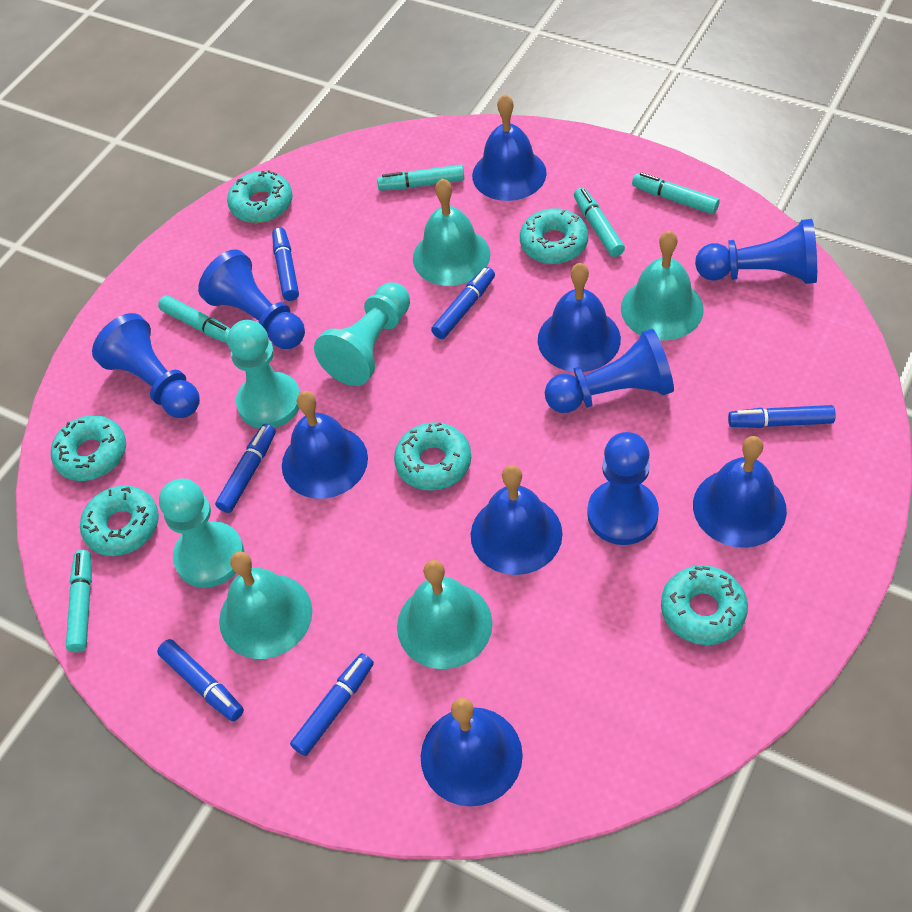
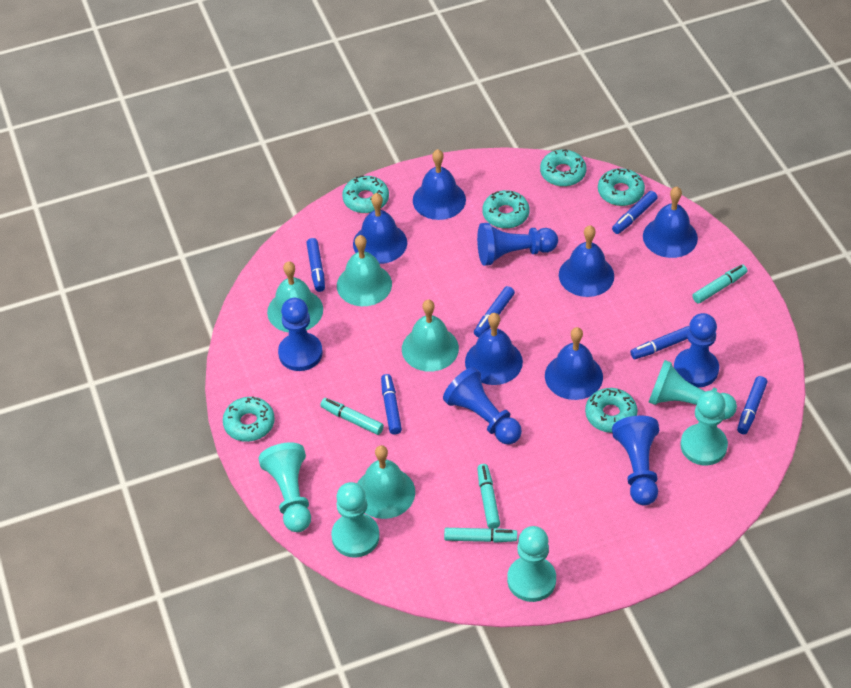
turquoise marker: 5 -> 4
turquoise pawn: 3 -> 5

